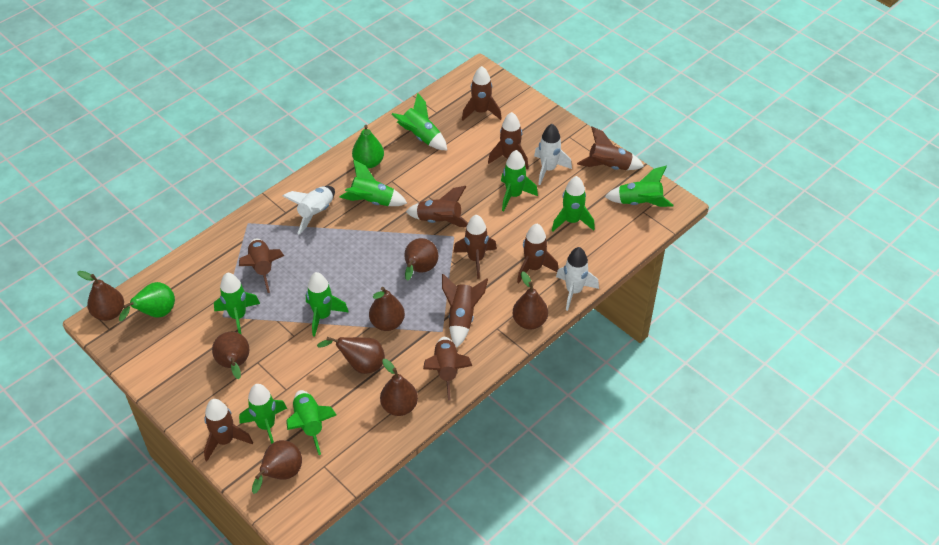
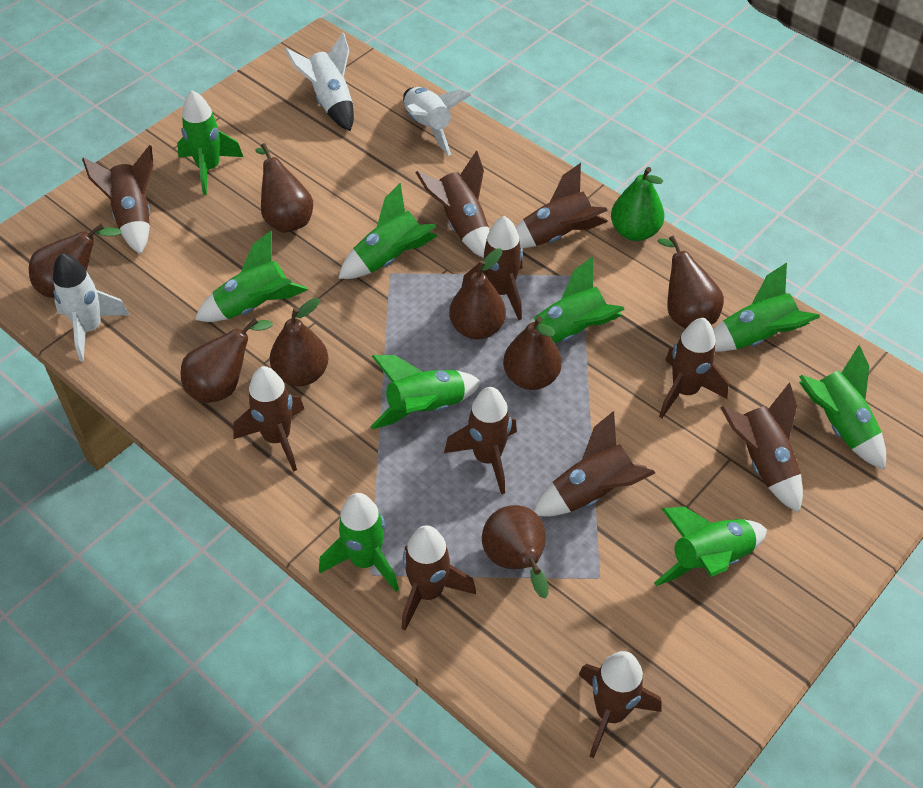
brown rocket: 10 -> 11
green pear: 2 -> 1

